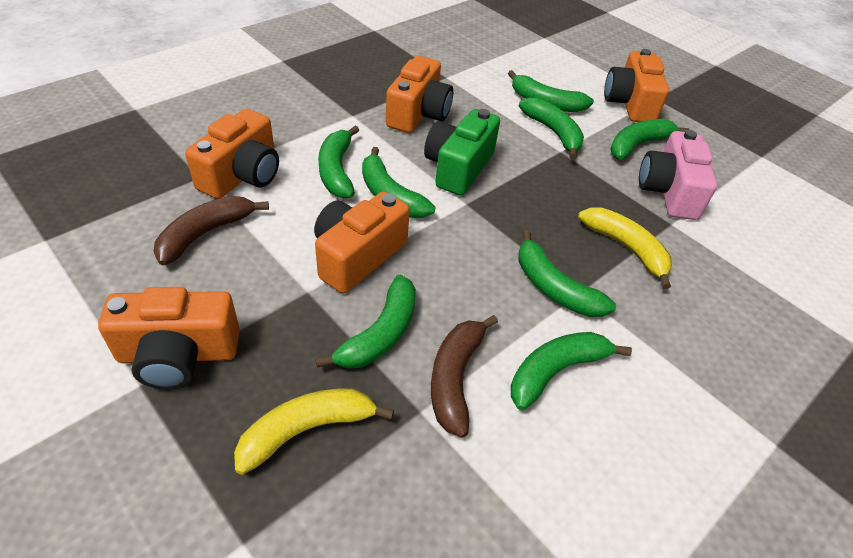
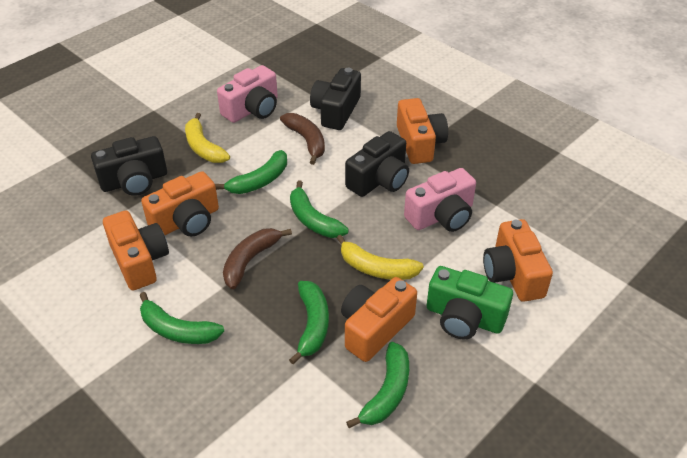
black camera: 0 -> 3
green banana: 8 -> 5
pink camera: 1 -> 2

